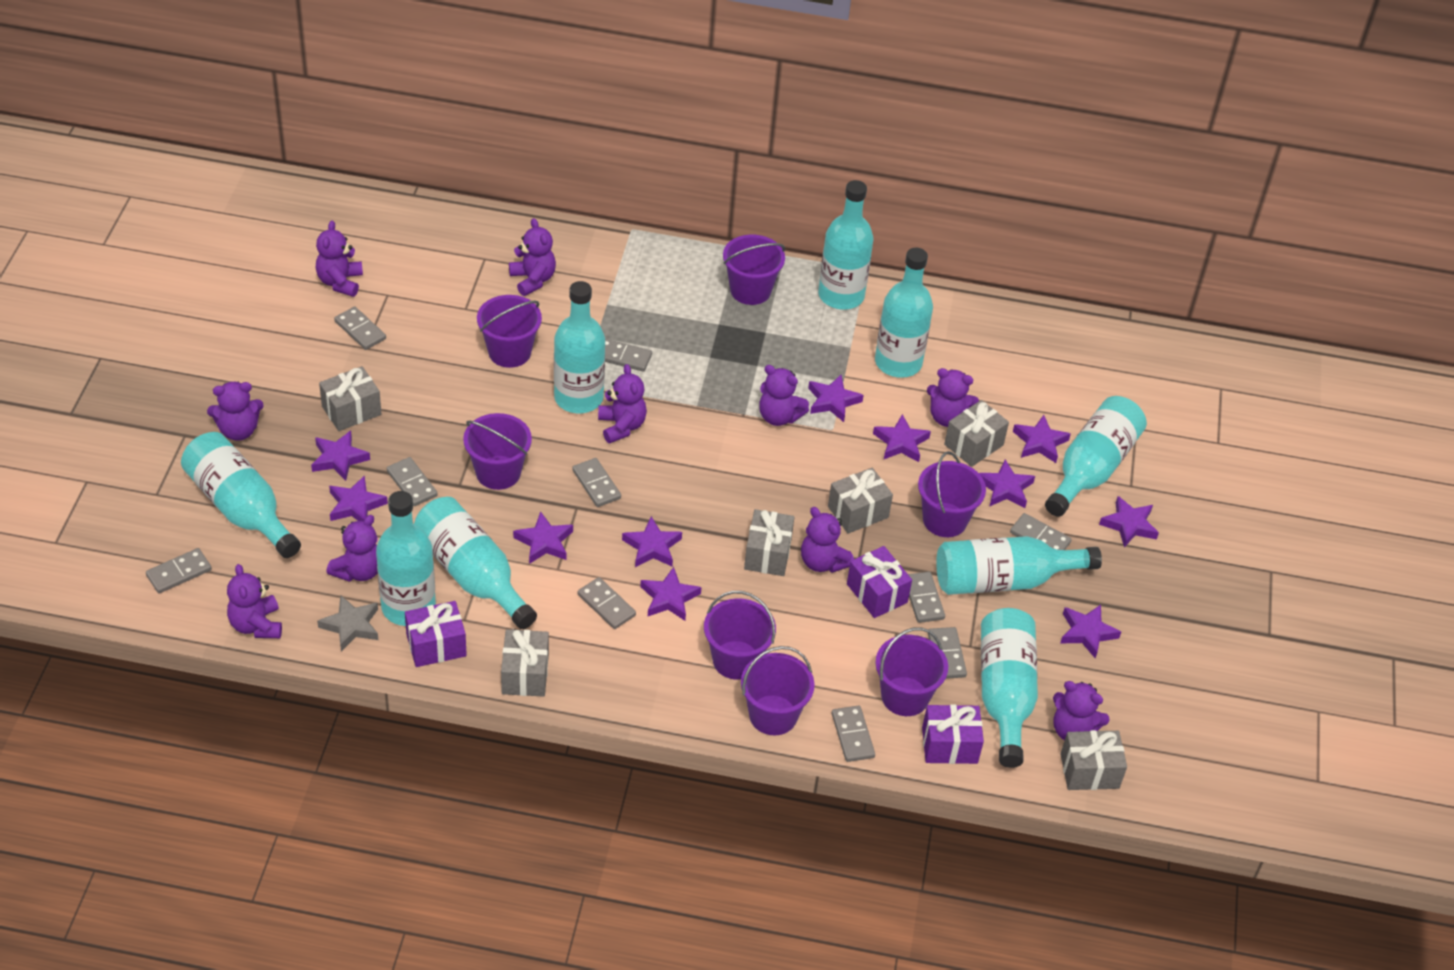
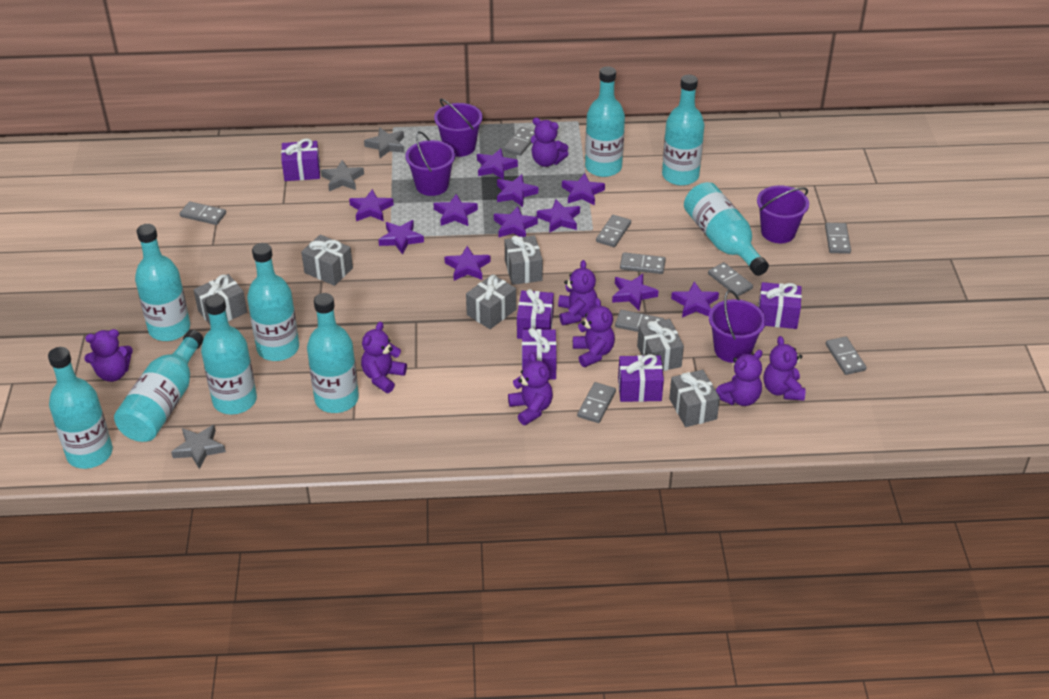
grey domino: 10 -> 9
grey star: 1 -> 3
purple bucket: 7 -> 4
purple gift: 3 -> 5
purple teddy bear: 10 -> 8

